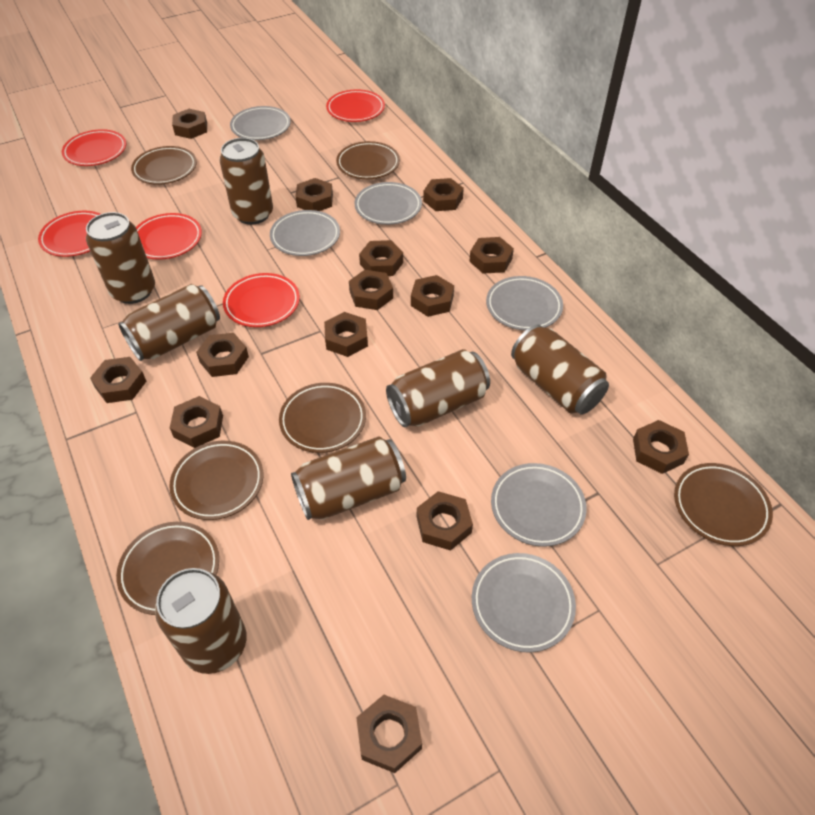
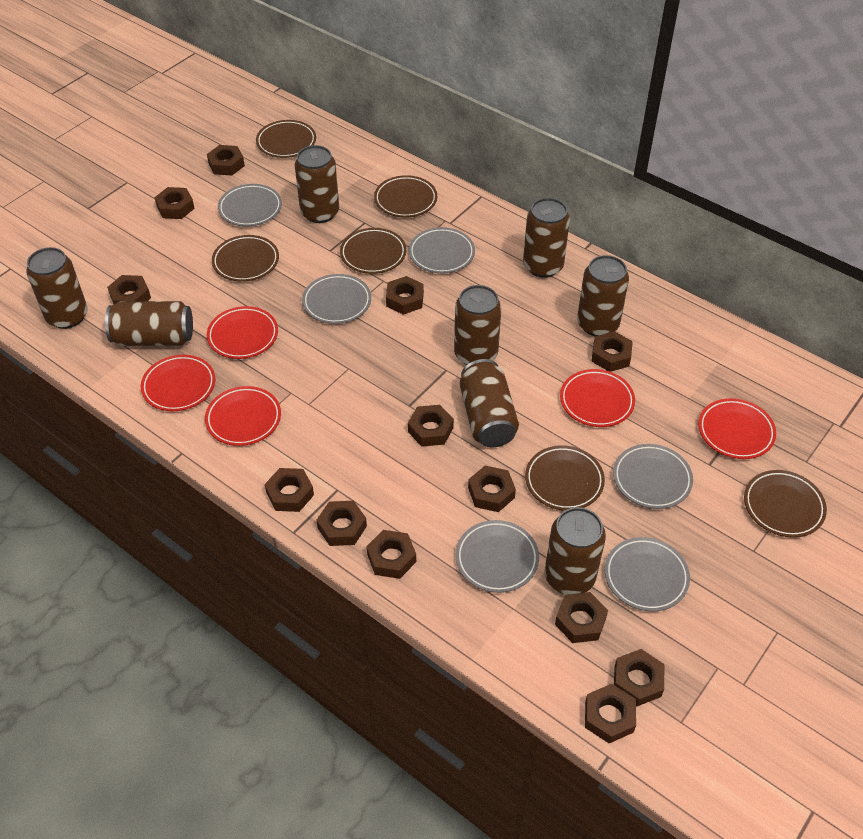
brown can: 7 -> 8
brown nut: 14 -> 13

